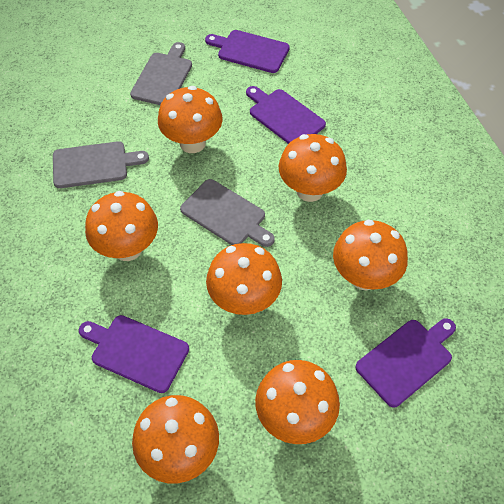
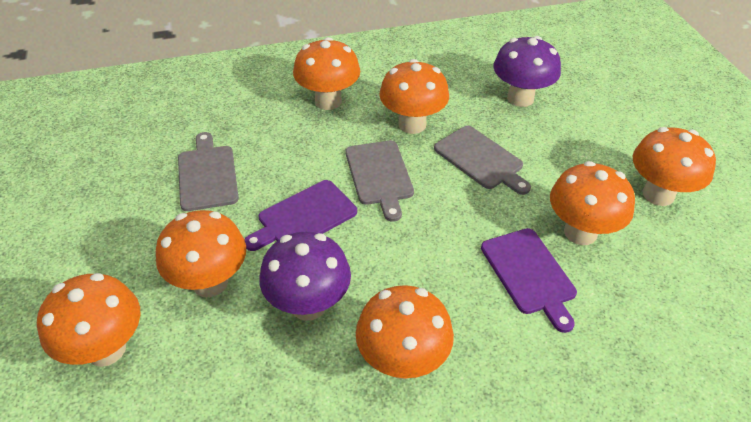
purple cutting board: 4 -> 2
purple mushroom: 0 -> 2

